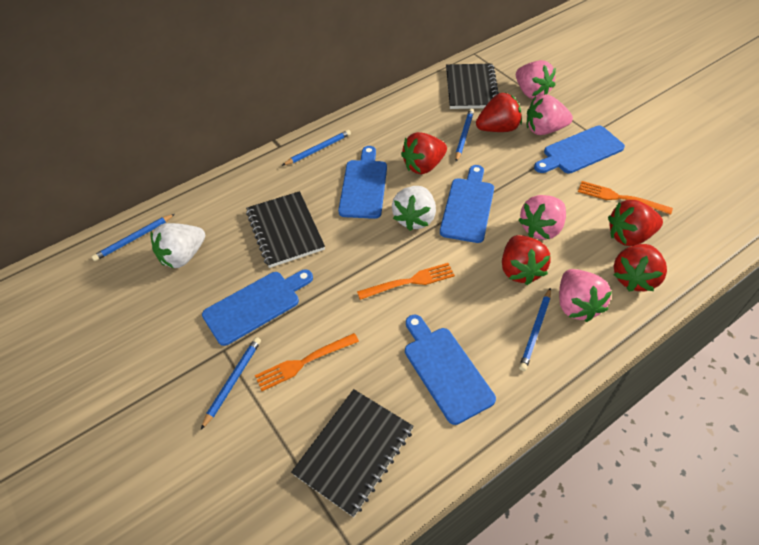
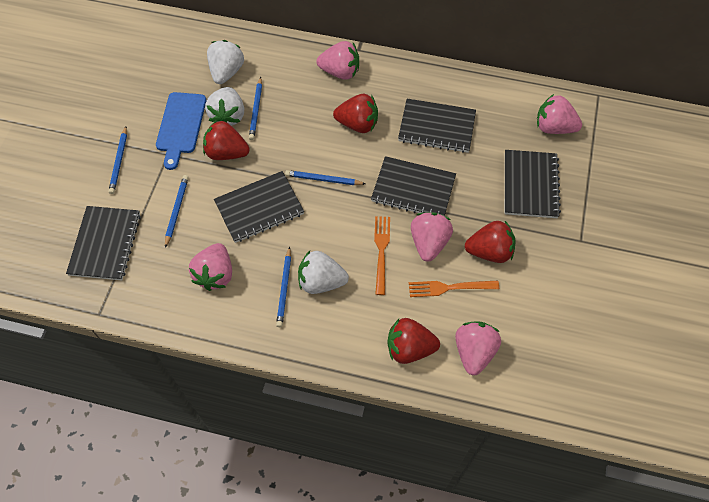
black notebook: 3 -> 5
blue cutting board: 5 -> 1
orange fork: 3 -> 2
pink strawberry: 4 -> 5
red strawberry: 5 -> 4
white strawberry: 2 -> 3

